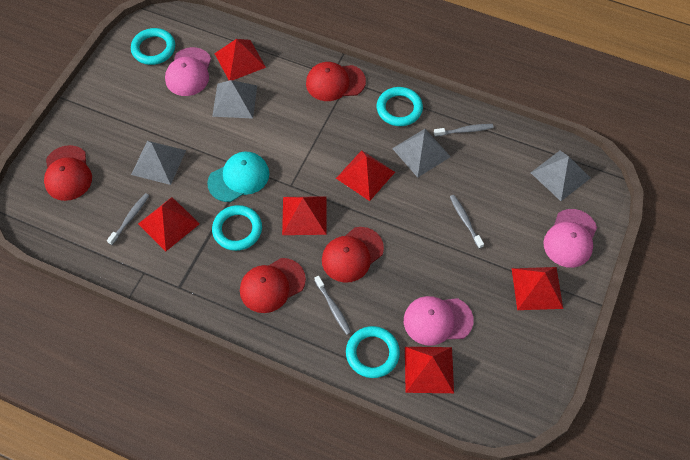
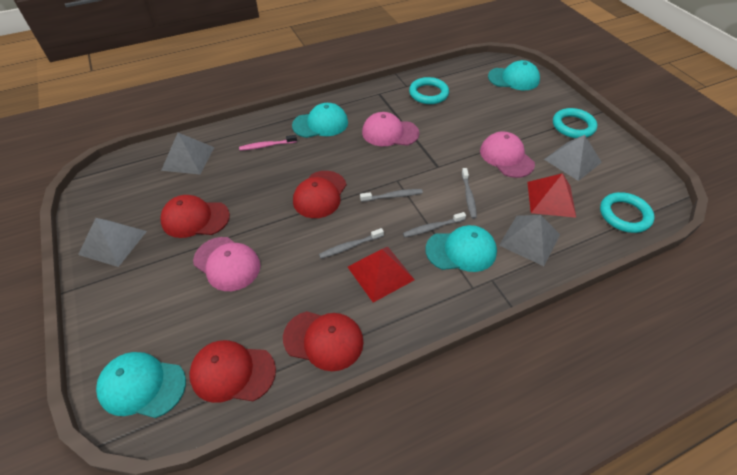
pink toothbrush: 0 -> 1
red pyramid: 6 -> 2
turquoise cap: 1 -> 4
turquoise ring: 4 -> 3

